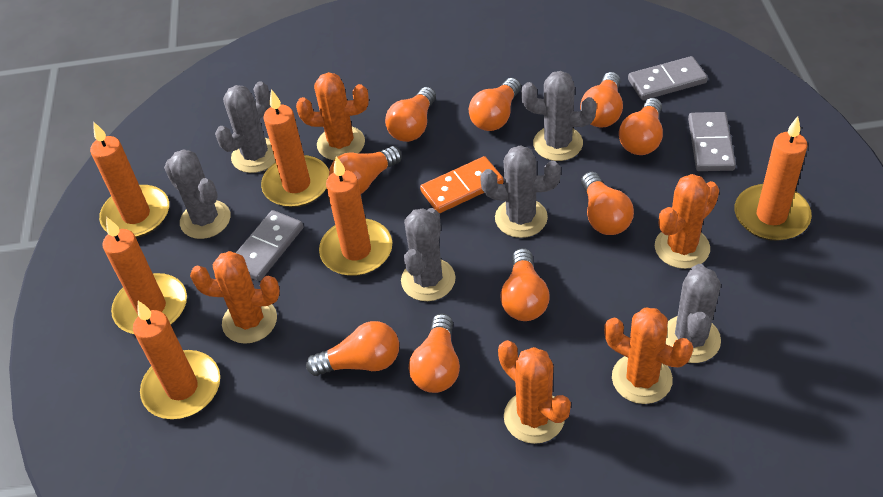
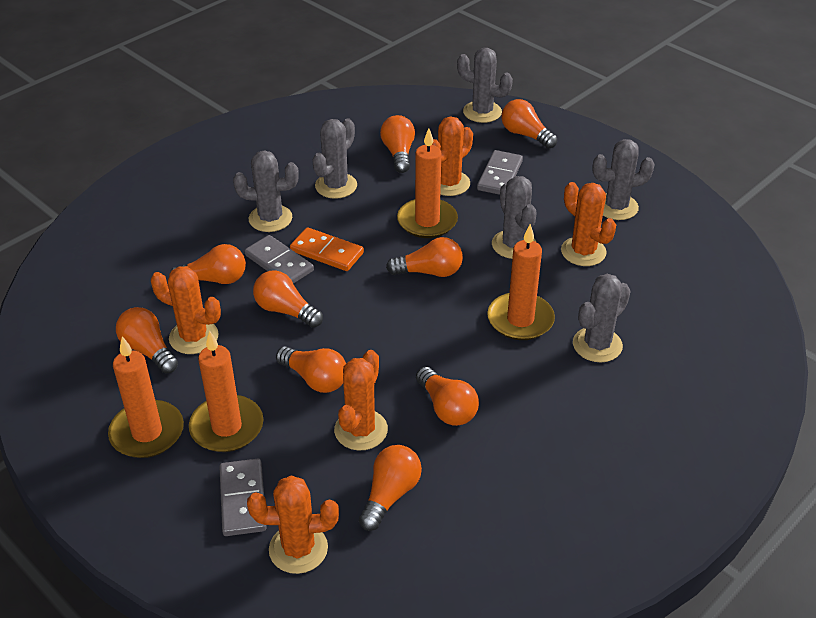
orange candle: 6 -> 4

